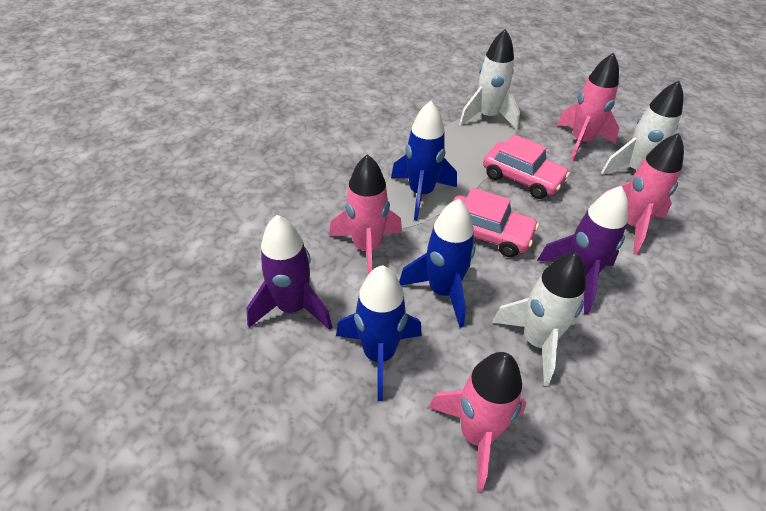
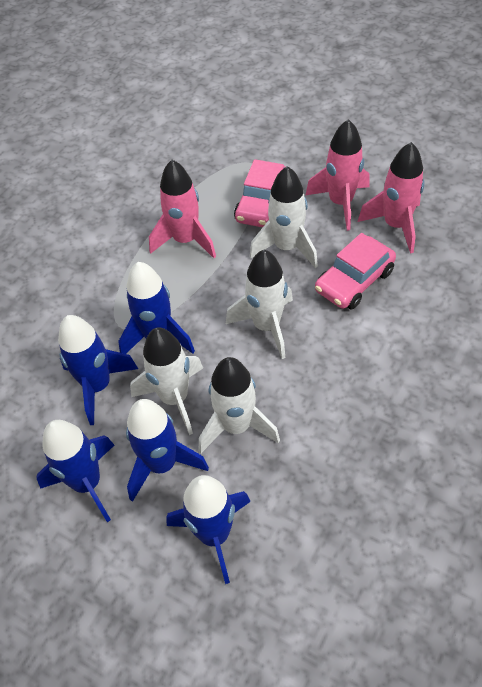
blue rocket: 3 -> 5
pink rocket: 4 -> 3
purple rocket: 2 -> 0
white rocket: 3 -> 4

